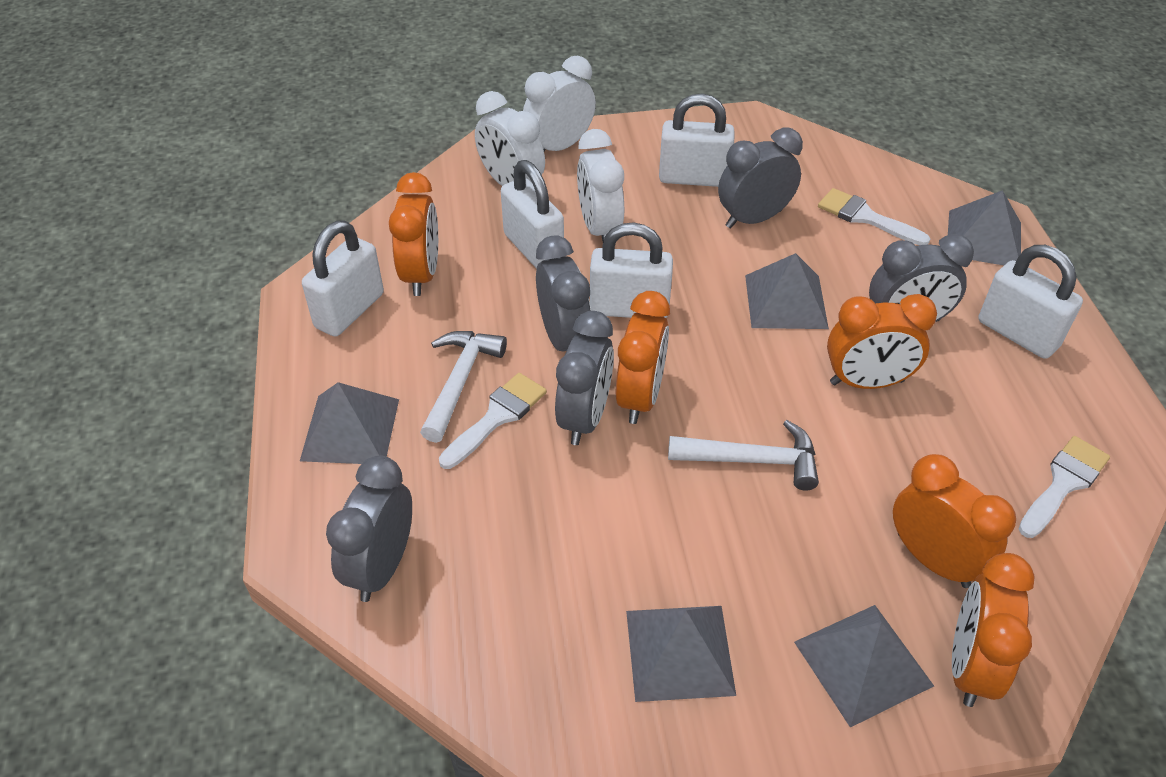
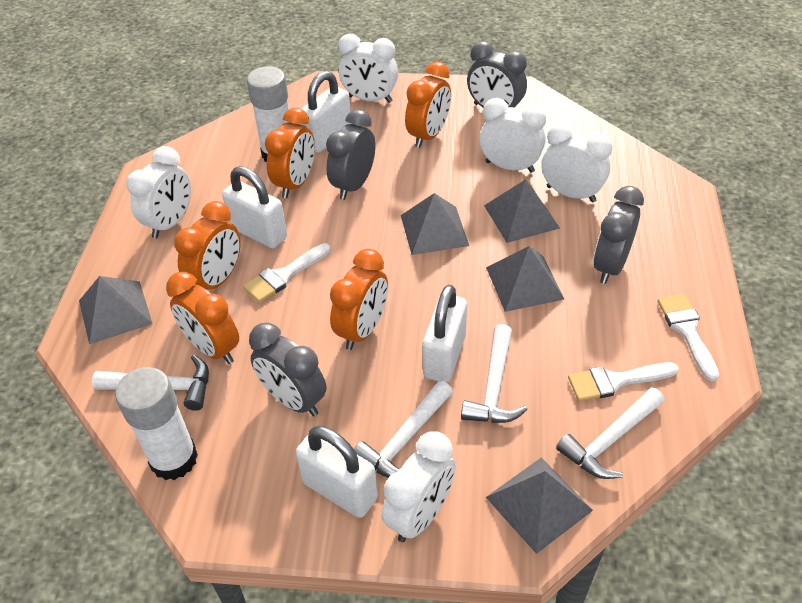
grey clock: 5 -> 4
white clock: 3 -> 5
white glue stick: 0 -> 2
white hammer: 2 -> 4
white padlock: 5 -> 4

